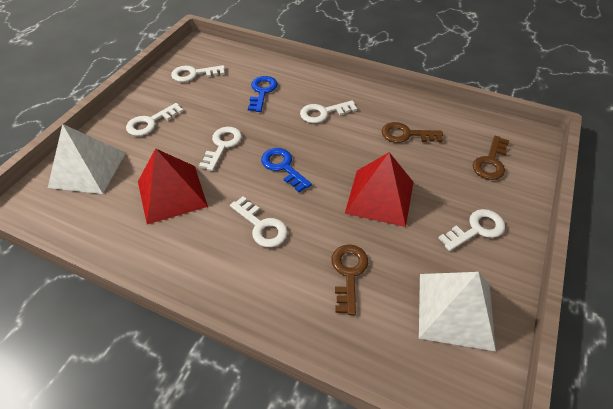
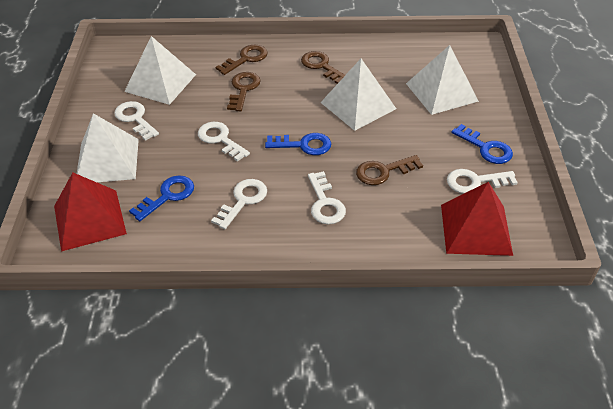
blue key: 2 -> 3
brown key: 3 -> 4
white key: 6 -> 5
white pyramid: 2 -> 4

